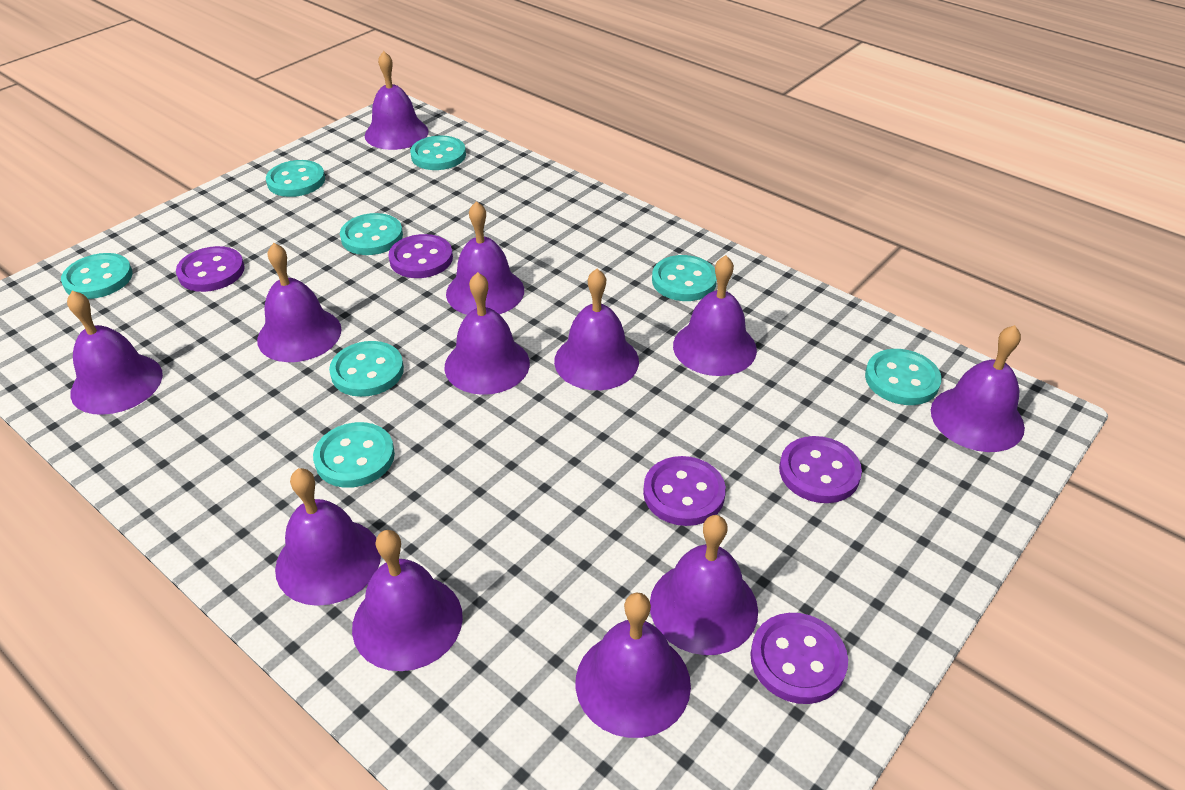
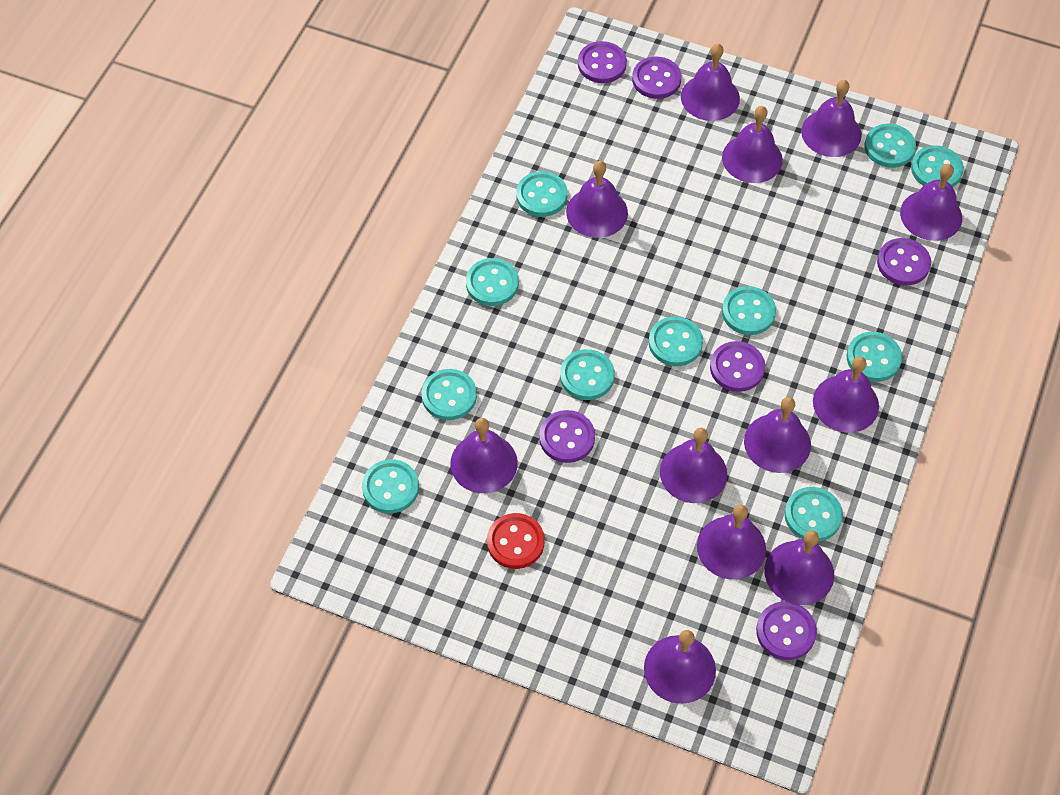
purple button: 5 -> 6
red button: 0 -> 1
turquoise button: 8 -> 11

